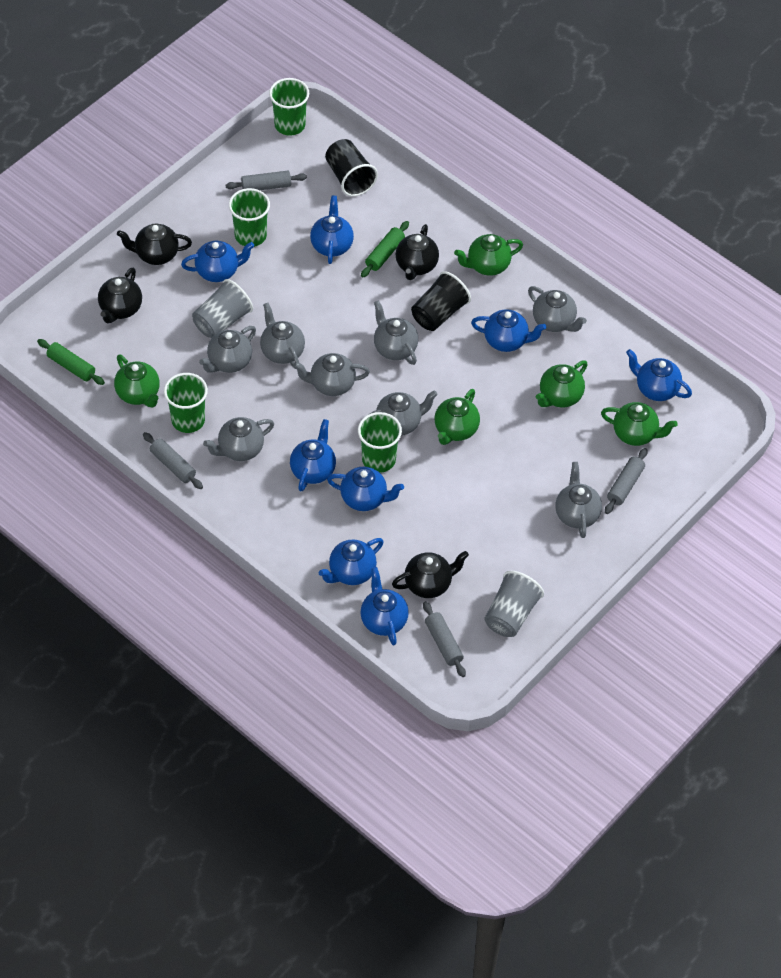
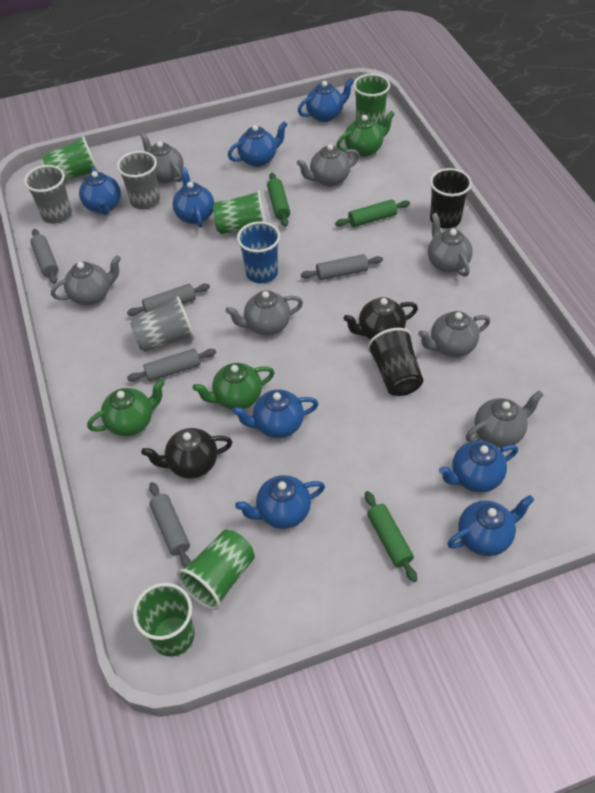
black teapot: 4 -> 2
blue cup: 0 -> 1
green cup: 4 -> 5
green rolling pin: 2 -> 3
green teapot: 5 -> 3
grey cup: 2 -> 3
grey rolling pin: 4 -> 5
grey teapot: 8 -> 7

